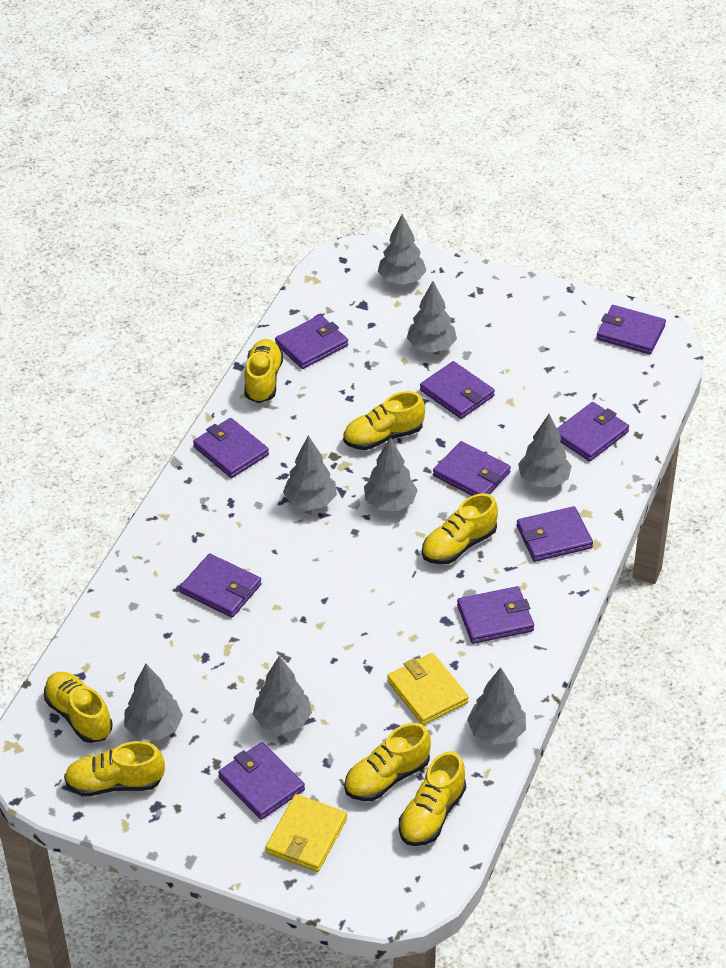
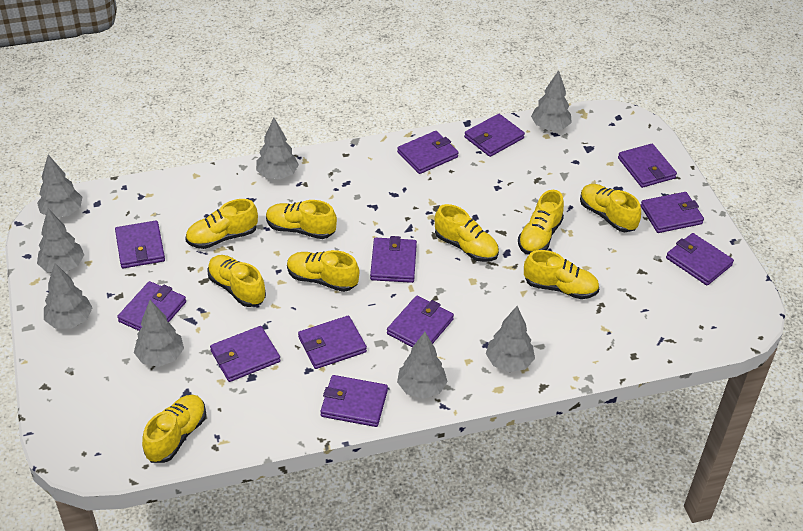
purple wallet: 10 -> 12
yellow shoe: 7 -> 9
yellow wallet: 2 -> 0

